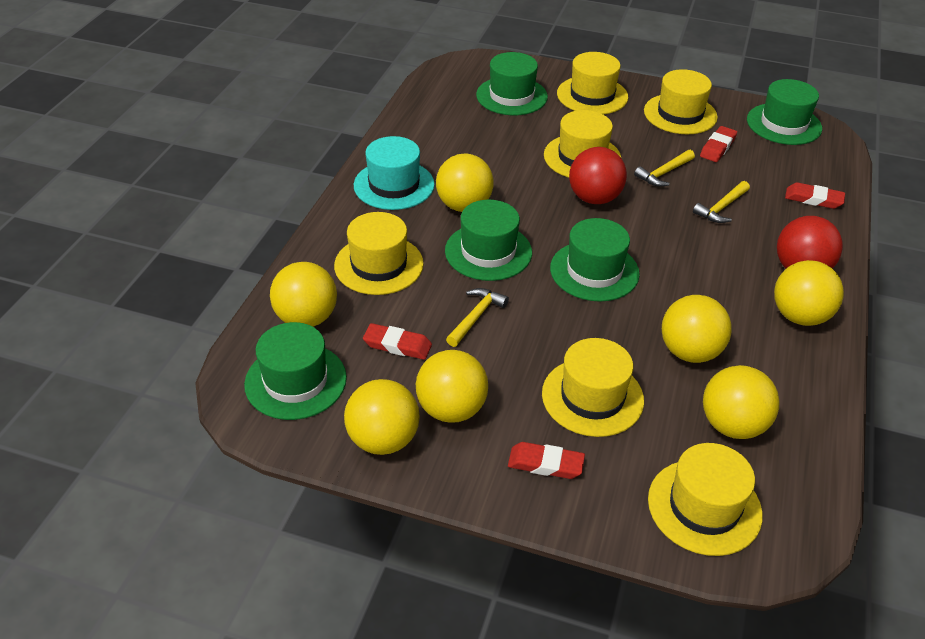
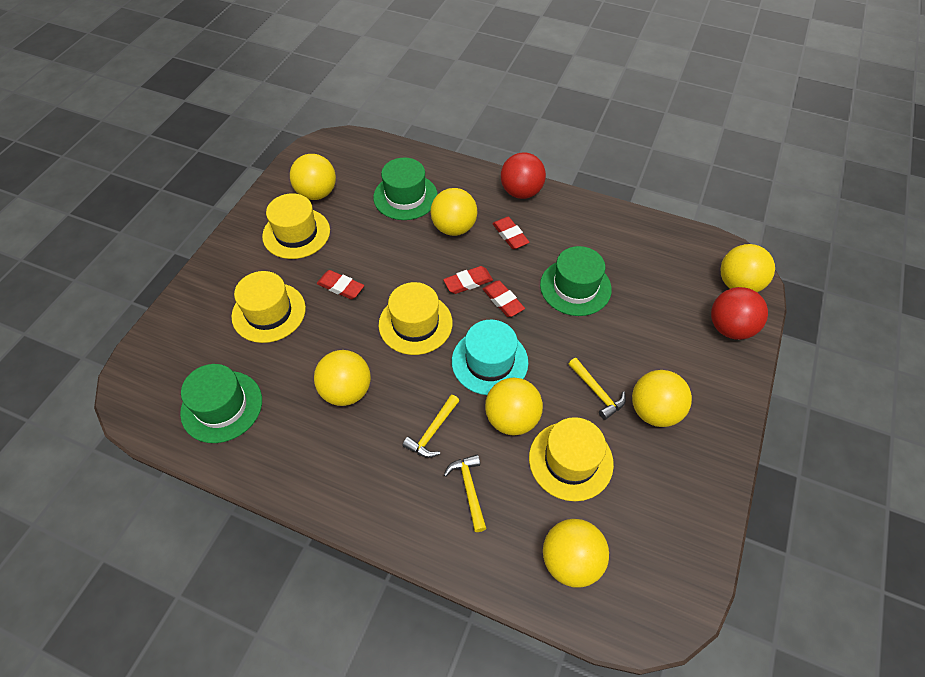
green hat: 5 -> 3
yellow hat: 6 -> 4

